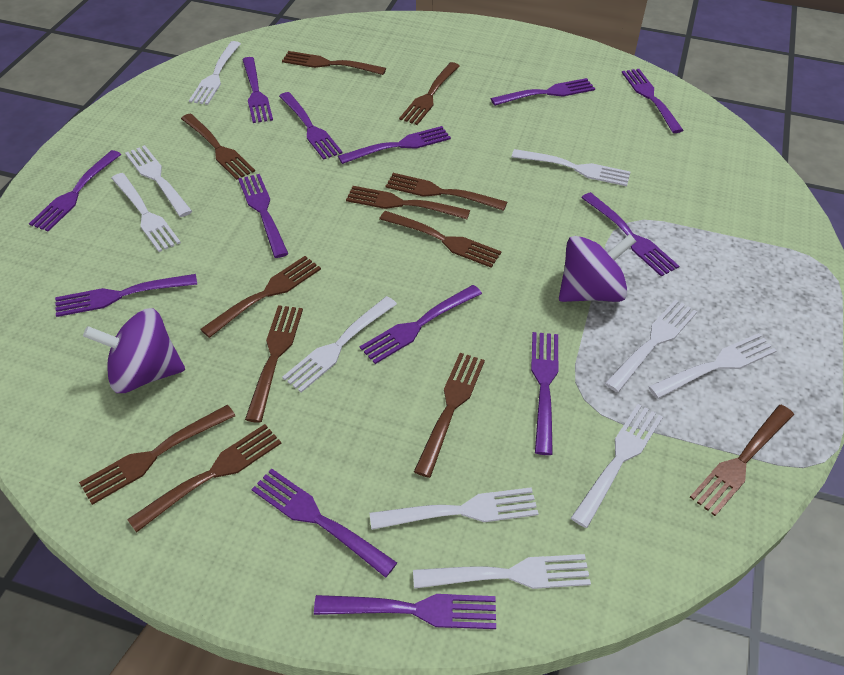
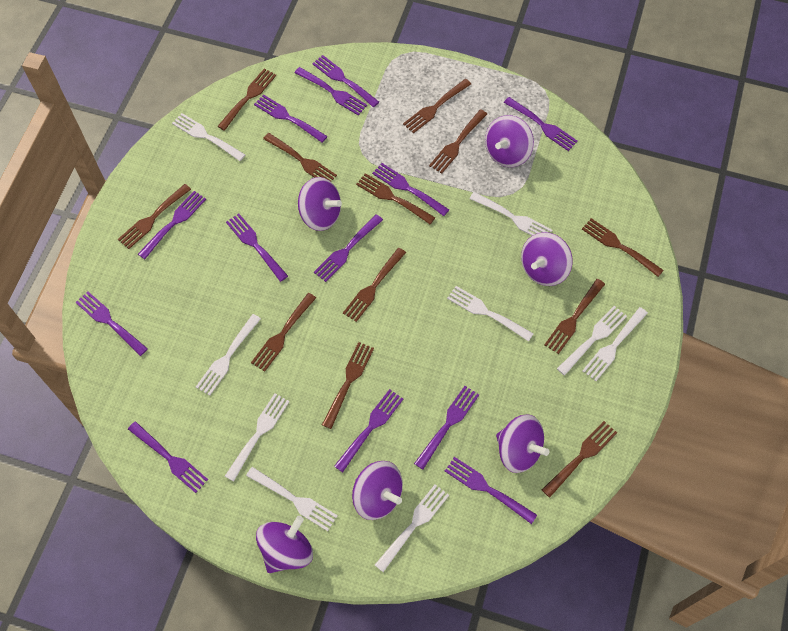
purple spinning top: 2 -> 6
white fork: 10 -> 9

